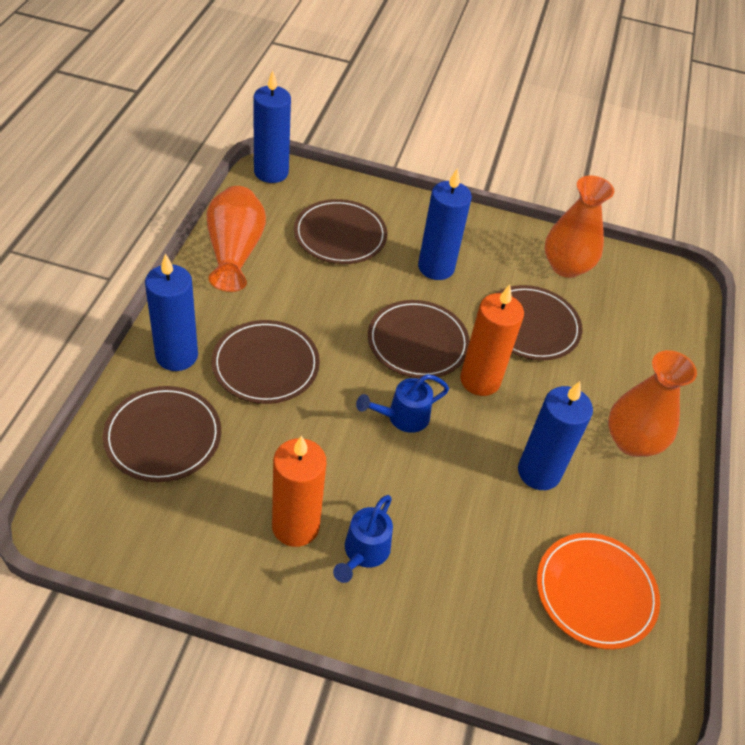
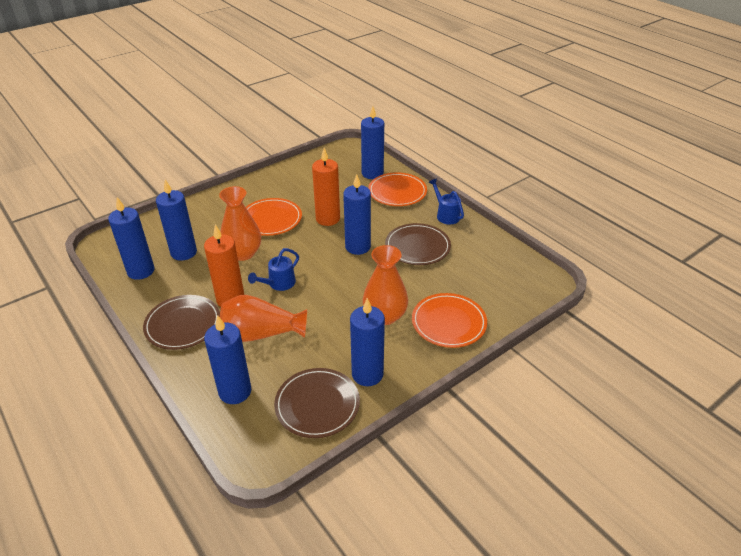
blue candle: 4 -> 6
brown plate: 5 -> 3
orange plate: 1 -> 3

